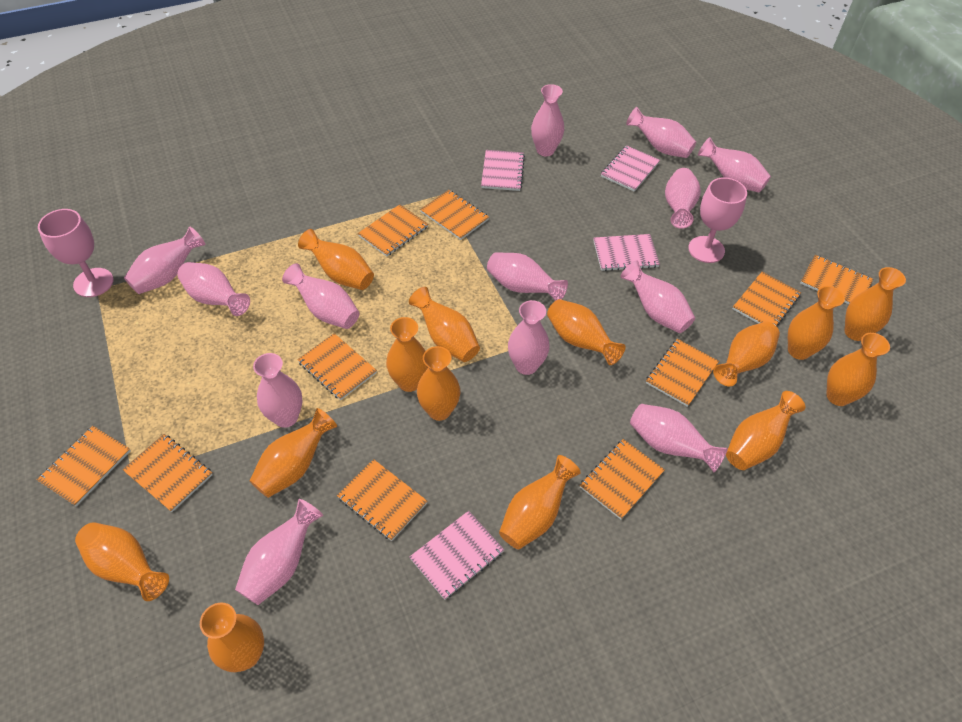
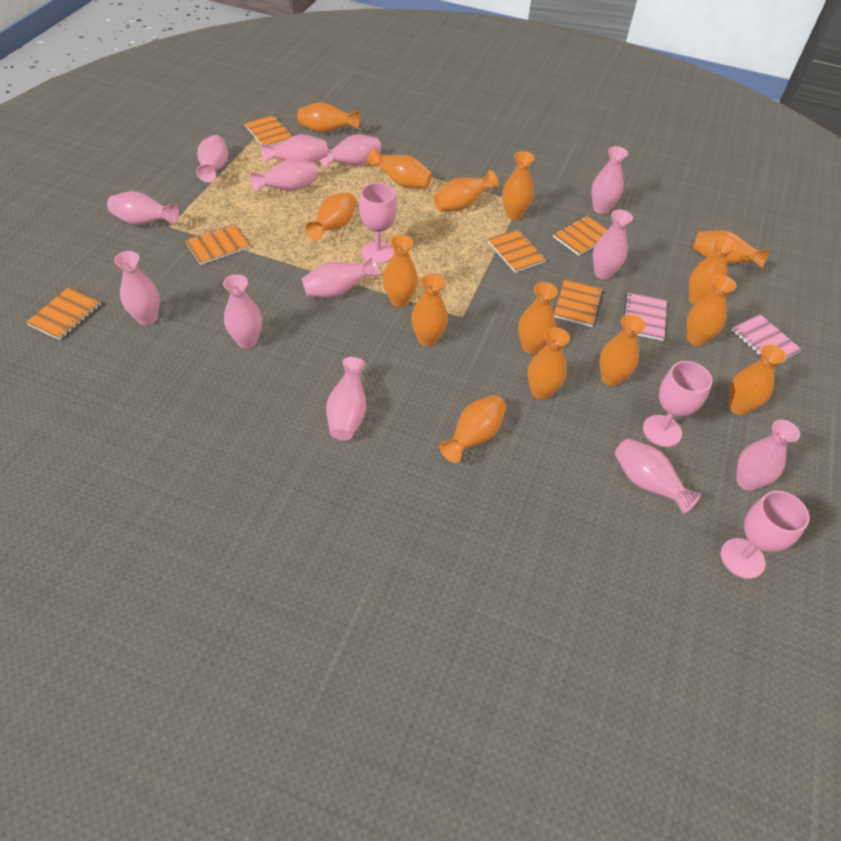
orange notebook: 10 -> 6
orange vase: 14 -> 15
pink goblet: 2 -> 3
pink notebook: 4 -> 2

